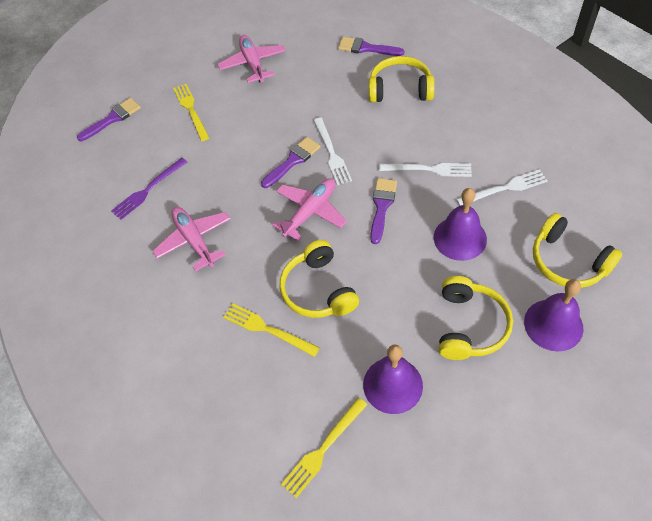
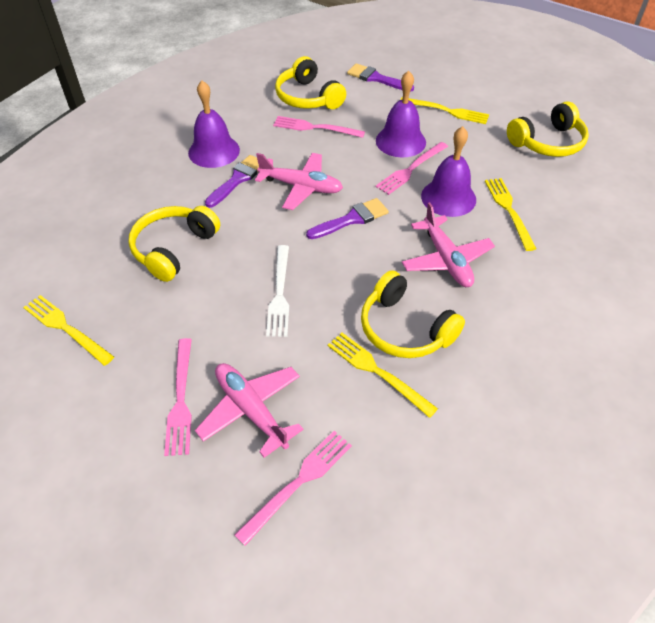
pink fork: 0 -> 4
purple brush: 4 -> 3
purple fork: 1 -> 0
white fork: 3 -> 1
yellow fork: 3 -> 4

